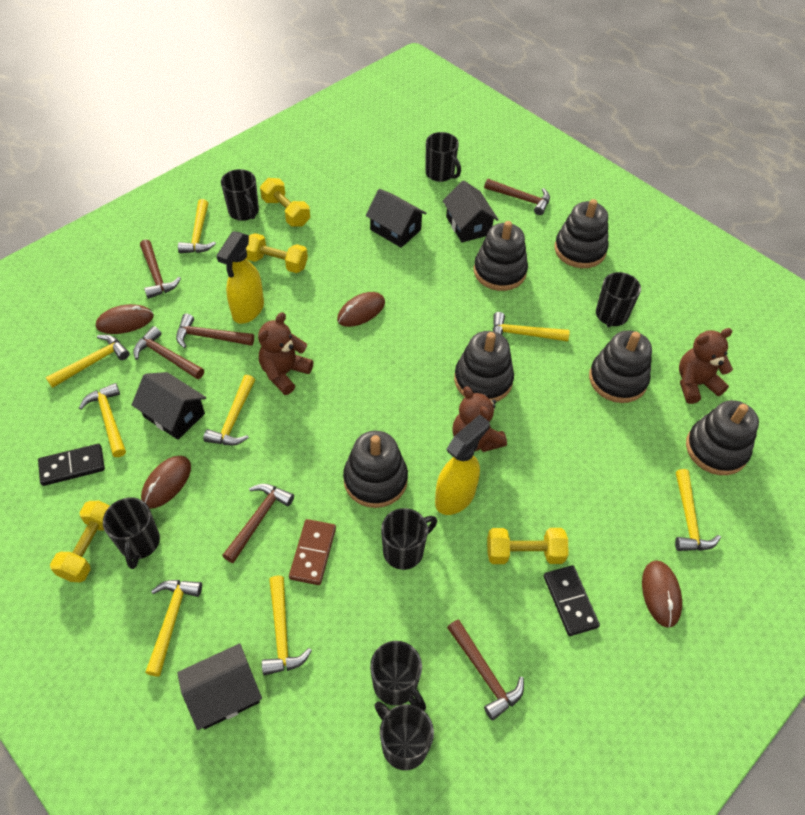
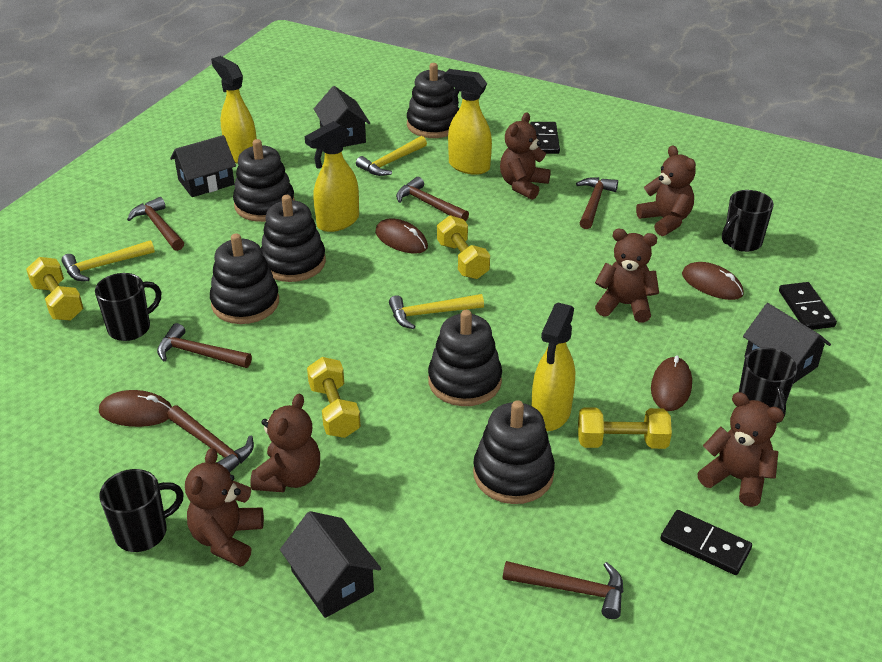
black domino: 2 -> 3
black mug: 7 -> 4
brown domino: 1 -> 0
brown teddy bear: 3 -> 6
yellow hammer: 8 -> 3
yellow spray bottle: 2 -> 4

